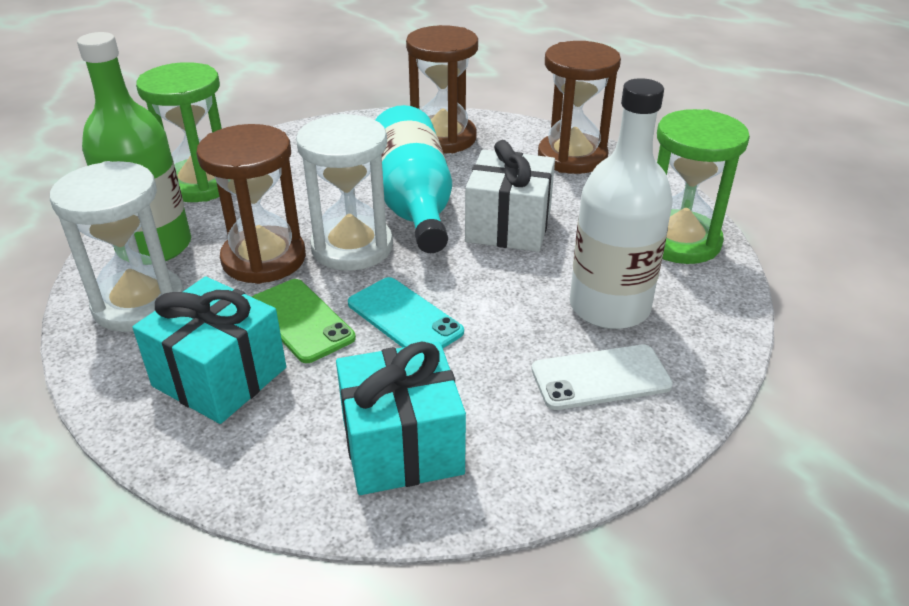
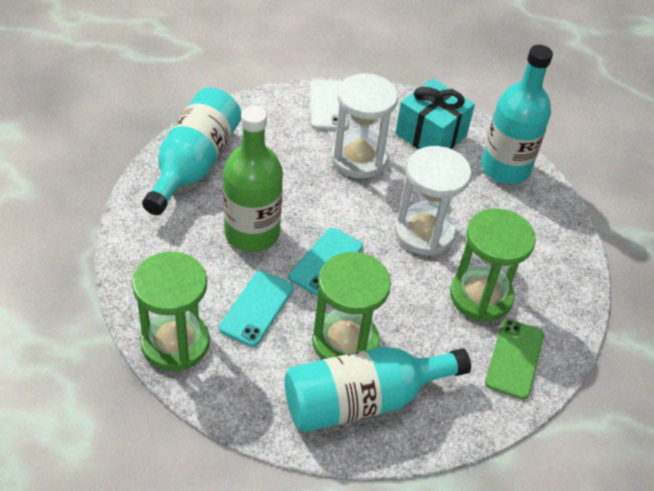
brown hourglass: 3 -> 0
green hourglass: 2 -> 3
turquoise bottle: 1 -> 3
turquoise gift: 2 -> 1
turquoise phone: 1 -> 2
white bottle: 1 -> 0
white gift: 1 -> 0

